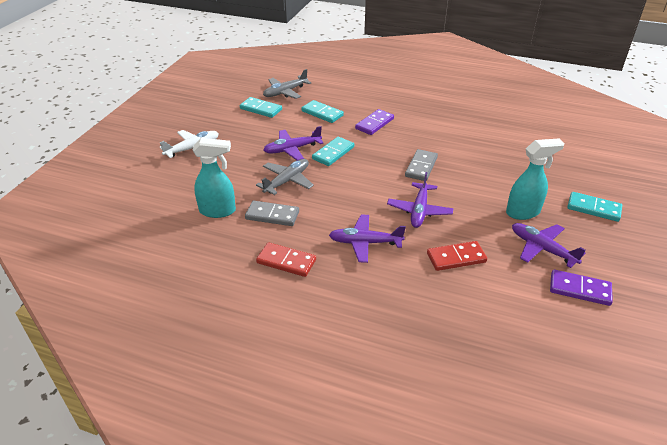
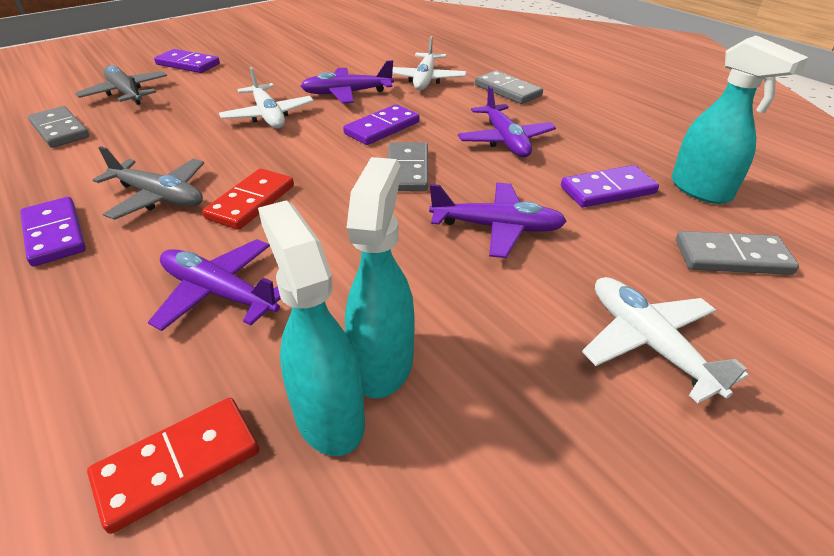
grey domino: 2 -> 4
purple domino: 2 -> 4
turquoise domino: 4 -> 0
turquoise spray bottle: 2 -> 3
white plane: 1 -> 3

